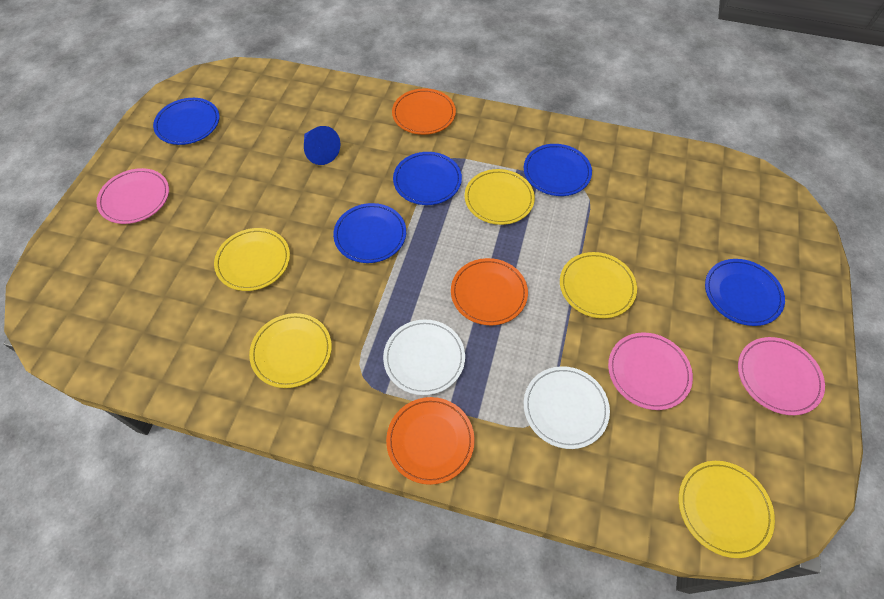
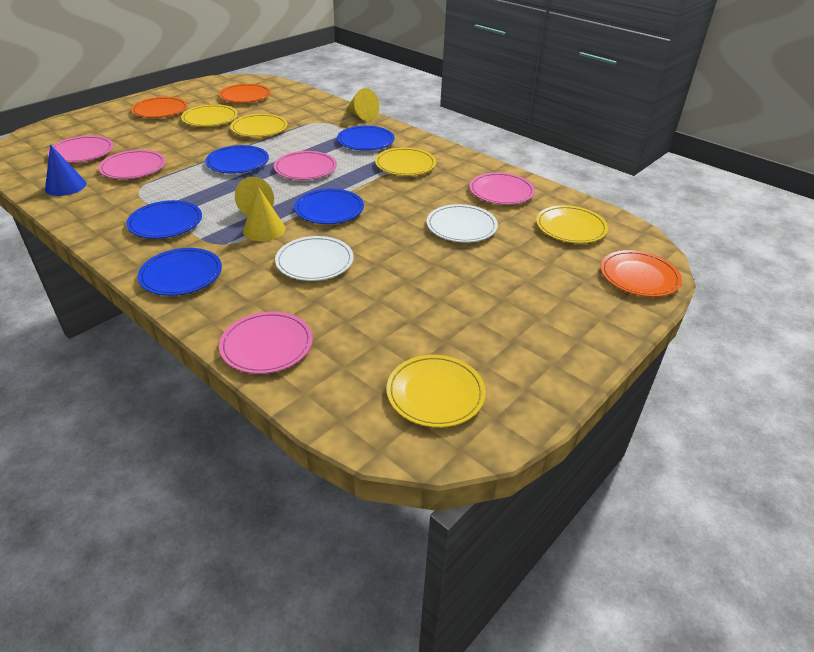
pink plate: 3 -> 5
yellow cone: 0 -> 3

